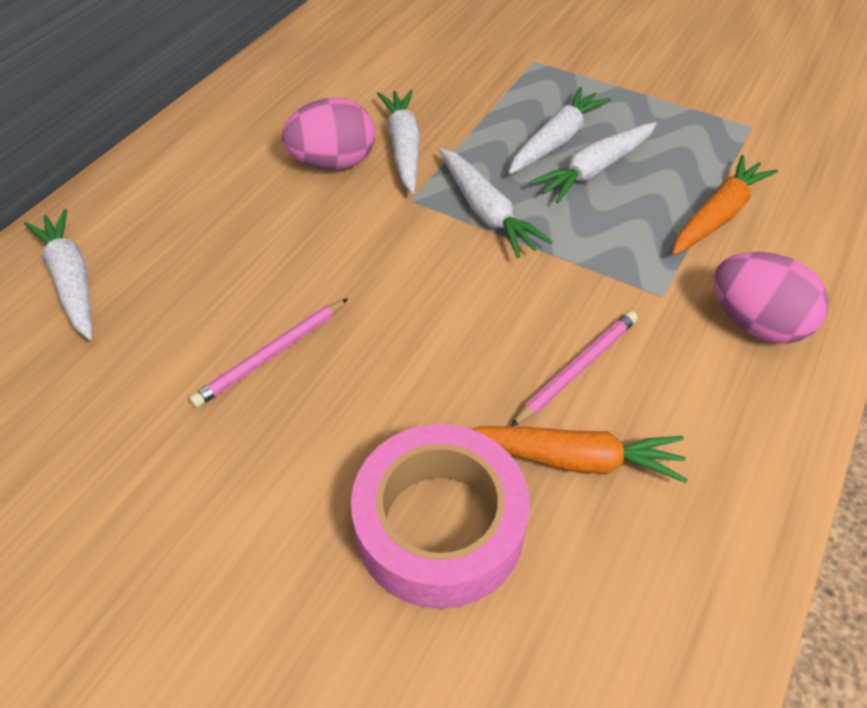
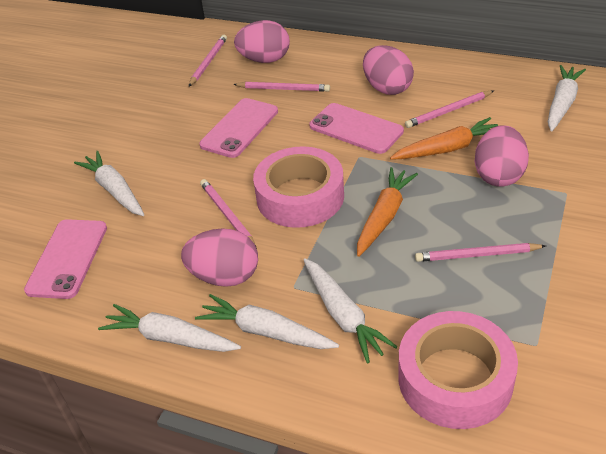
pink egg: 2 -> 4
pink pencil: 2 -> 5
pink phone: 0 -> 3
pink tape: 1 -> 2

